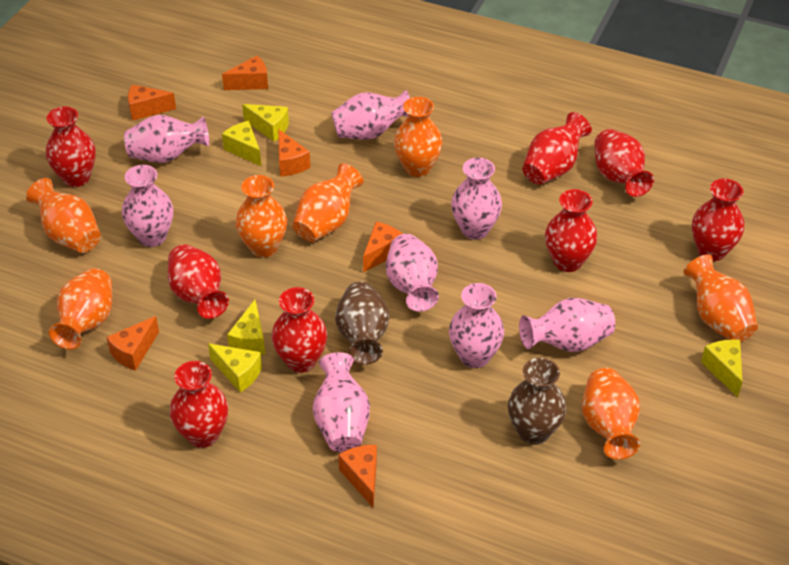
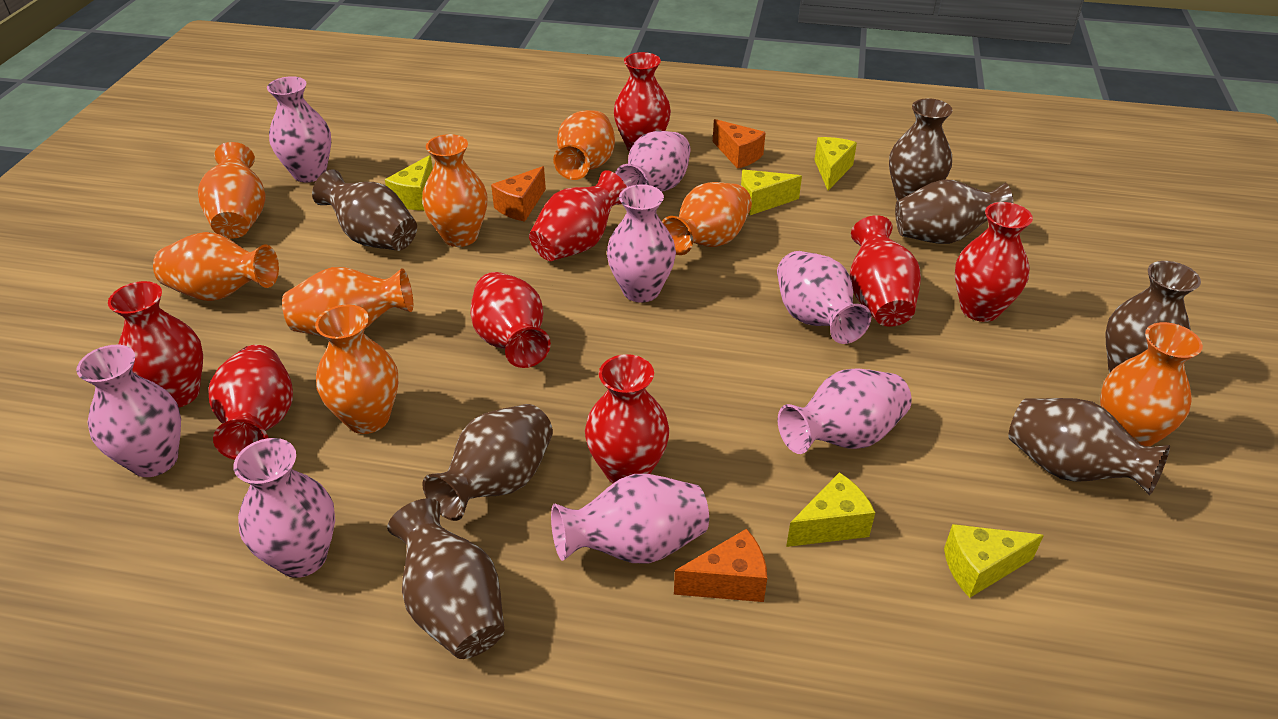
brown vase: 2 -> 7
orange cheese: 6 -> 3
orange vase: 7 -> 8

